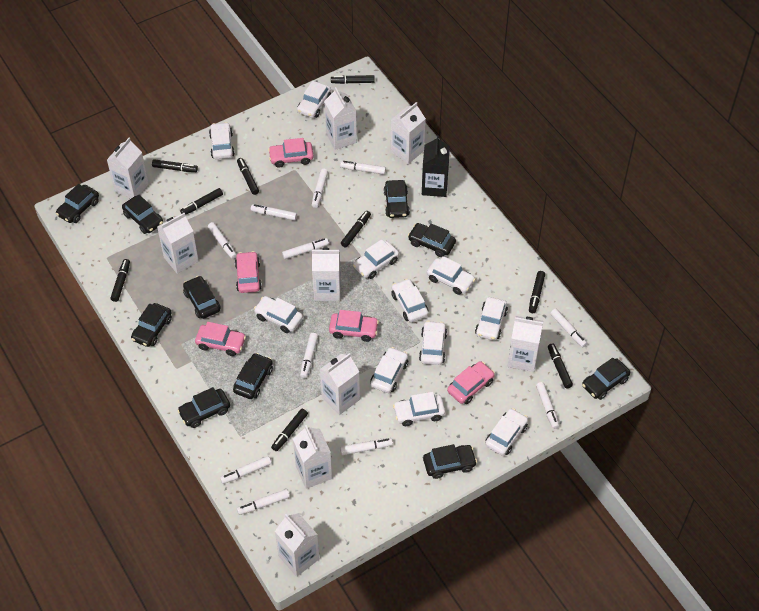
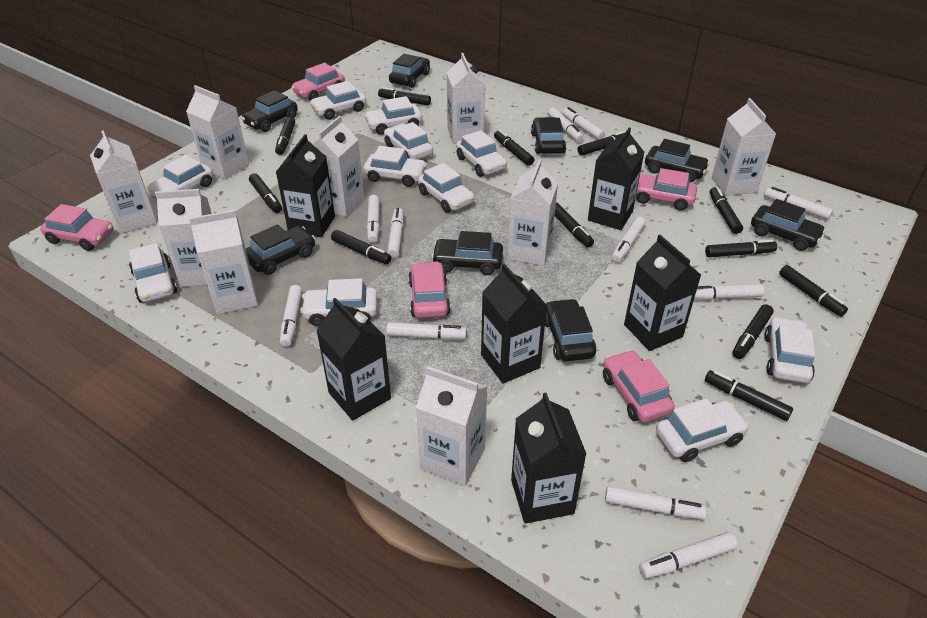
black car: 10 -> 8
black carton: 1 -> 6
black marker: 9 -> 12

